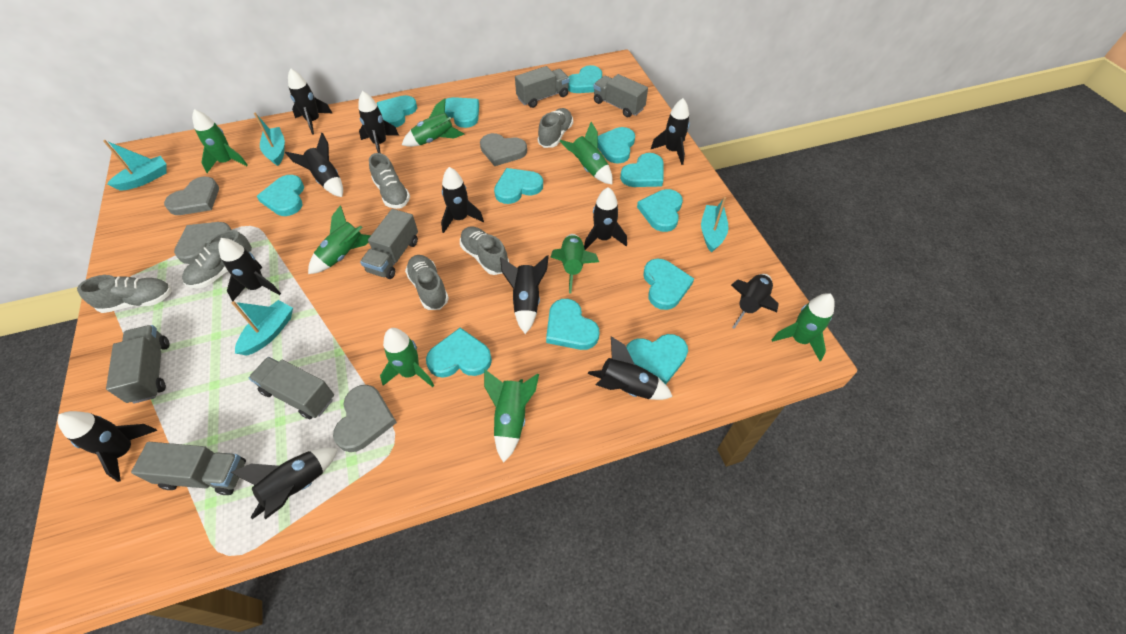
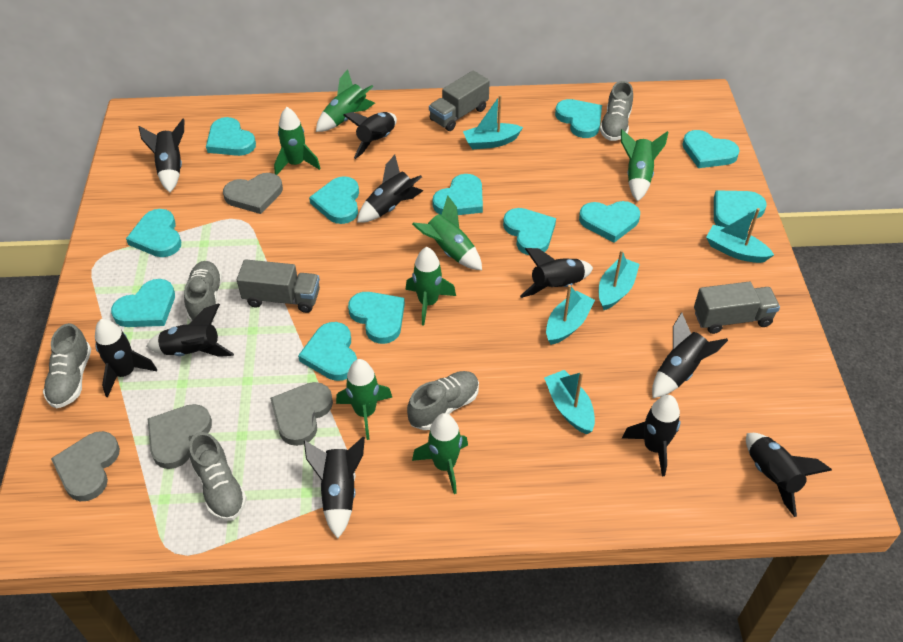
black rocket: 12 -> 10
green rocket: 8 -> 7
grey shoe: 6 -> 5
grey truck: 6 -> 3
turquoise boat: 4 -> 5

